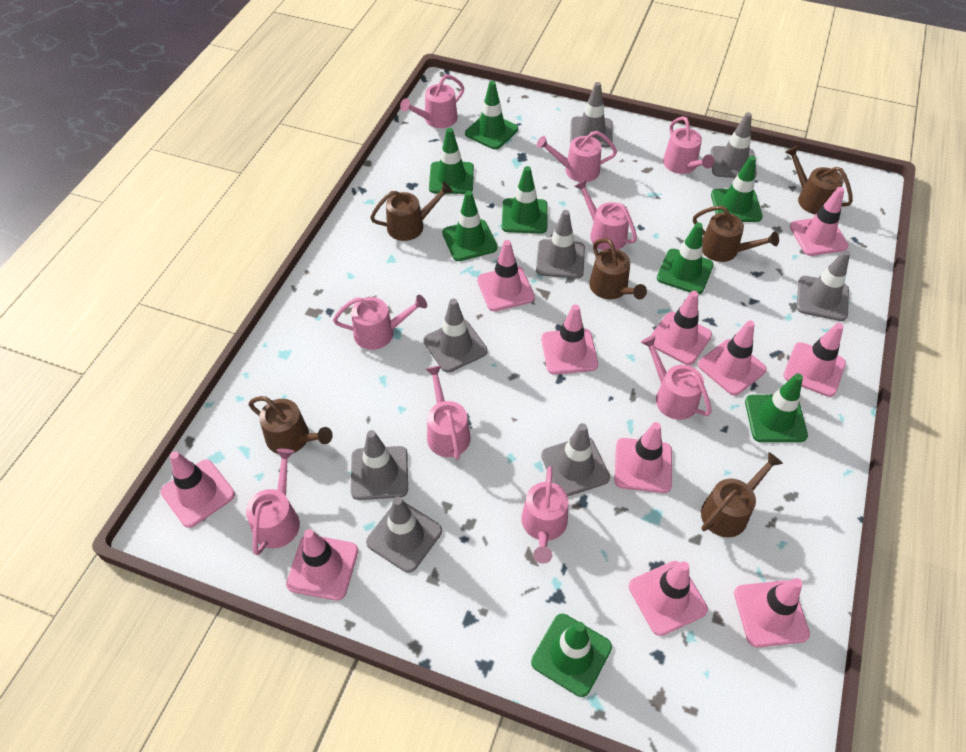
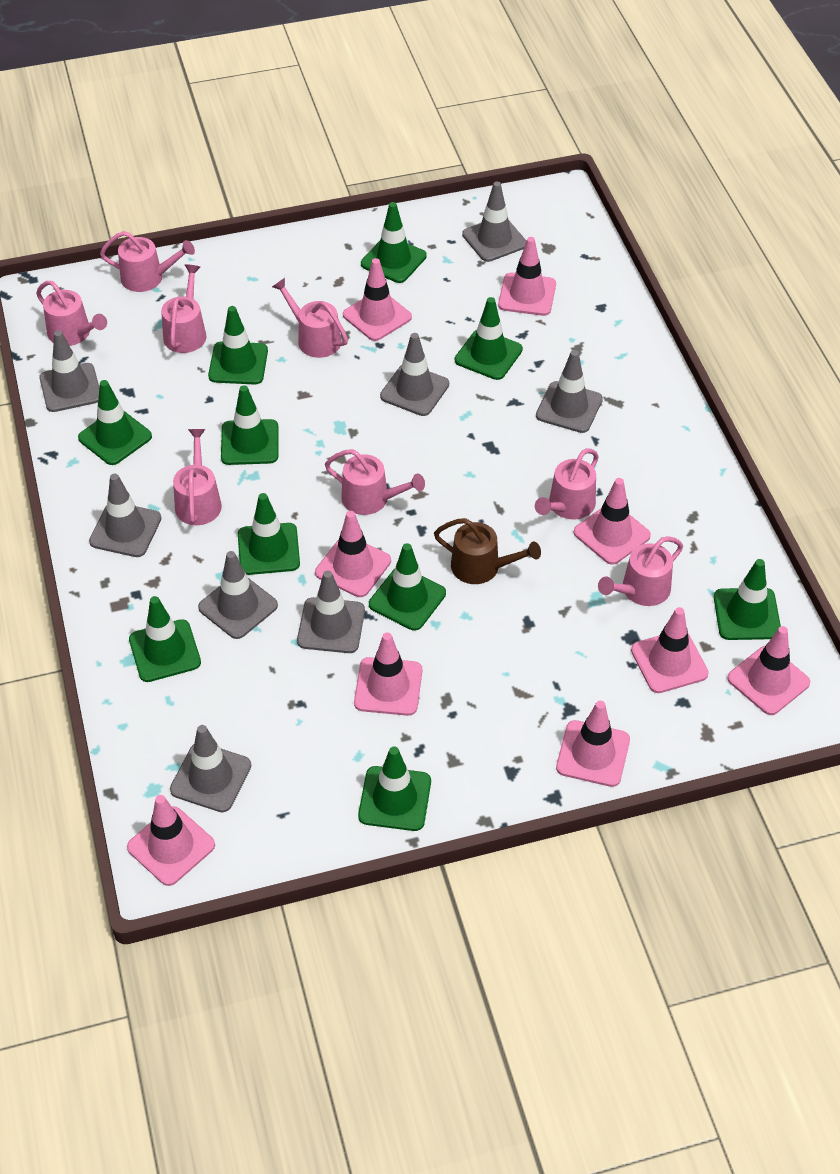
brown watering can: 6 -> 1
green traffic cone: 8 -> 10
pink traffic cone: 11 -> 9
pink watering can: 9 -> 8

